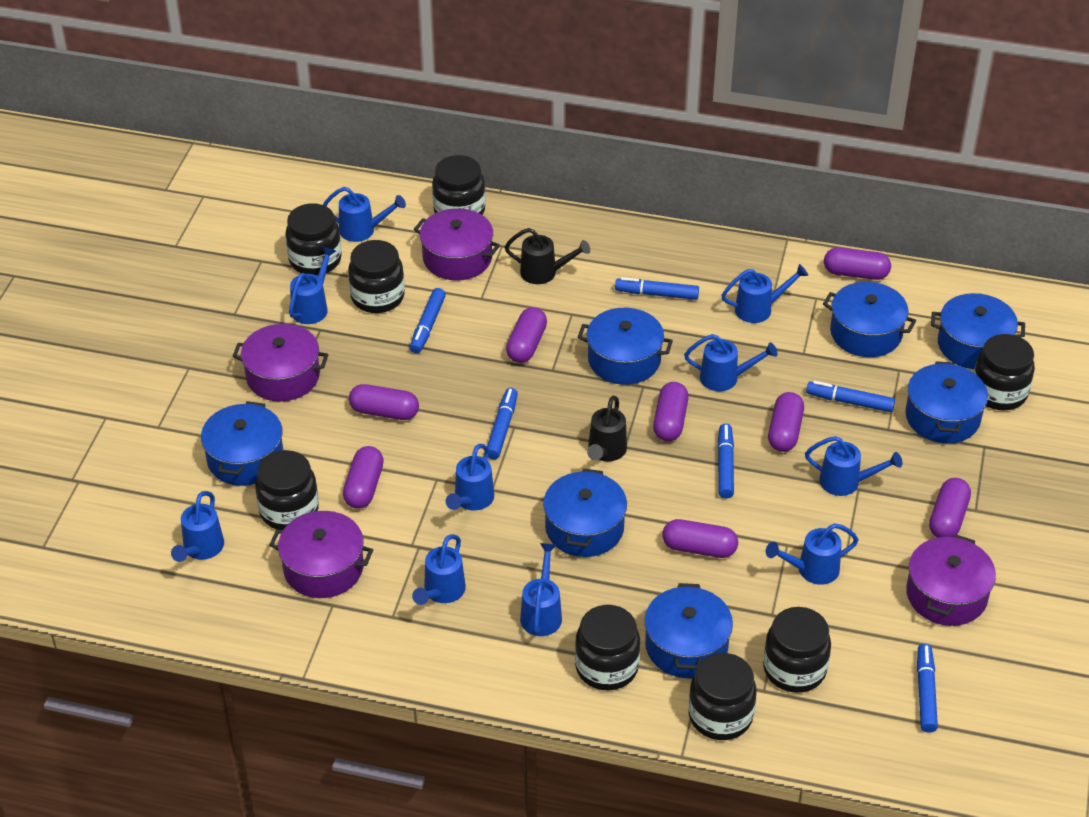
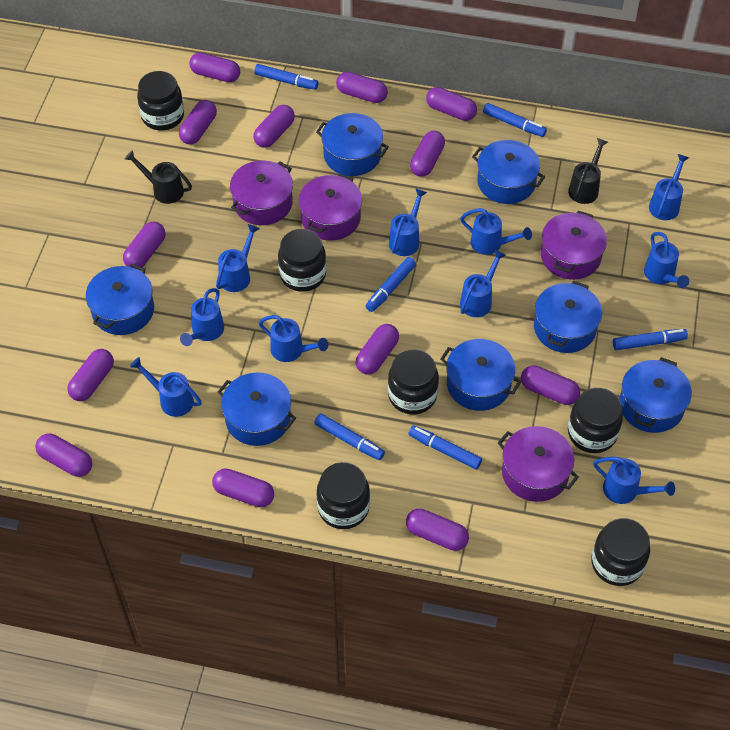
black jar: 8 -> 6
purple capsule: 8 -> 13

